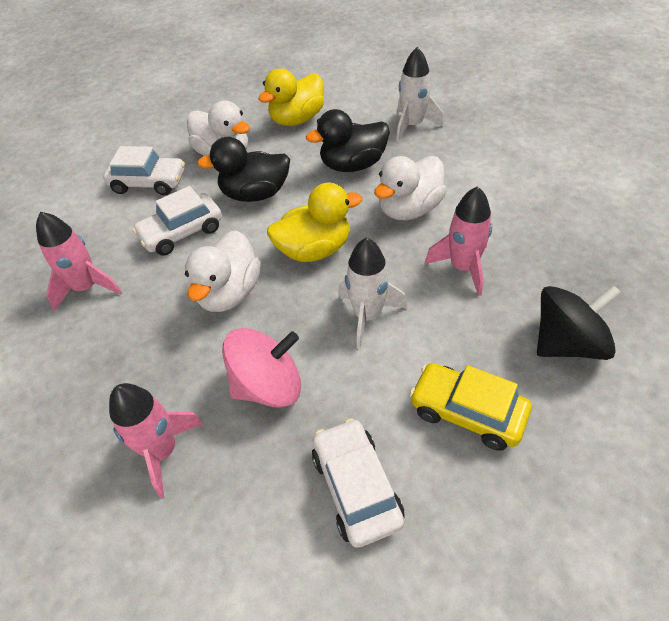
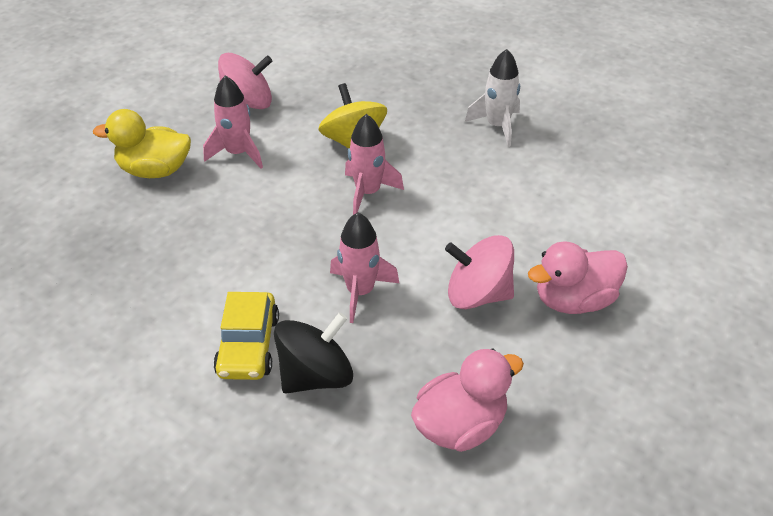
black duck: 2 -> 0
pink duck: 0 -> 2
pink spinning top: 1 -> 2
white car: 3 -> 0
white duck: 3 -> 0
white rocket: 2 -> 1
yellow duck: 2 -> 1
yellow spinning top: 0 -> 1

